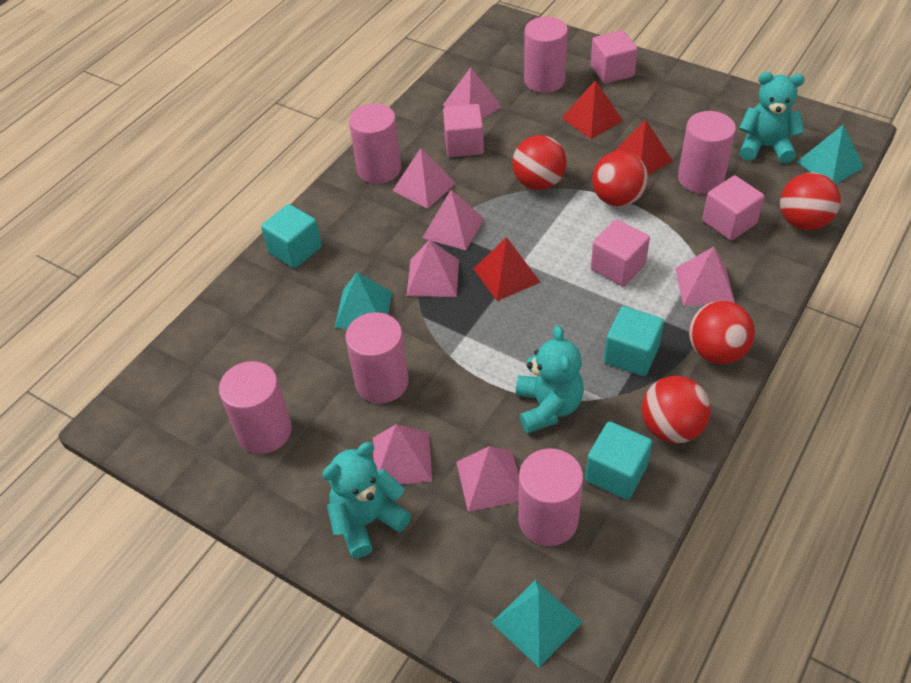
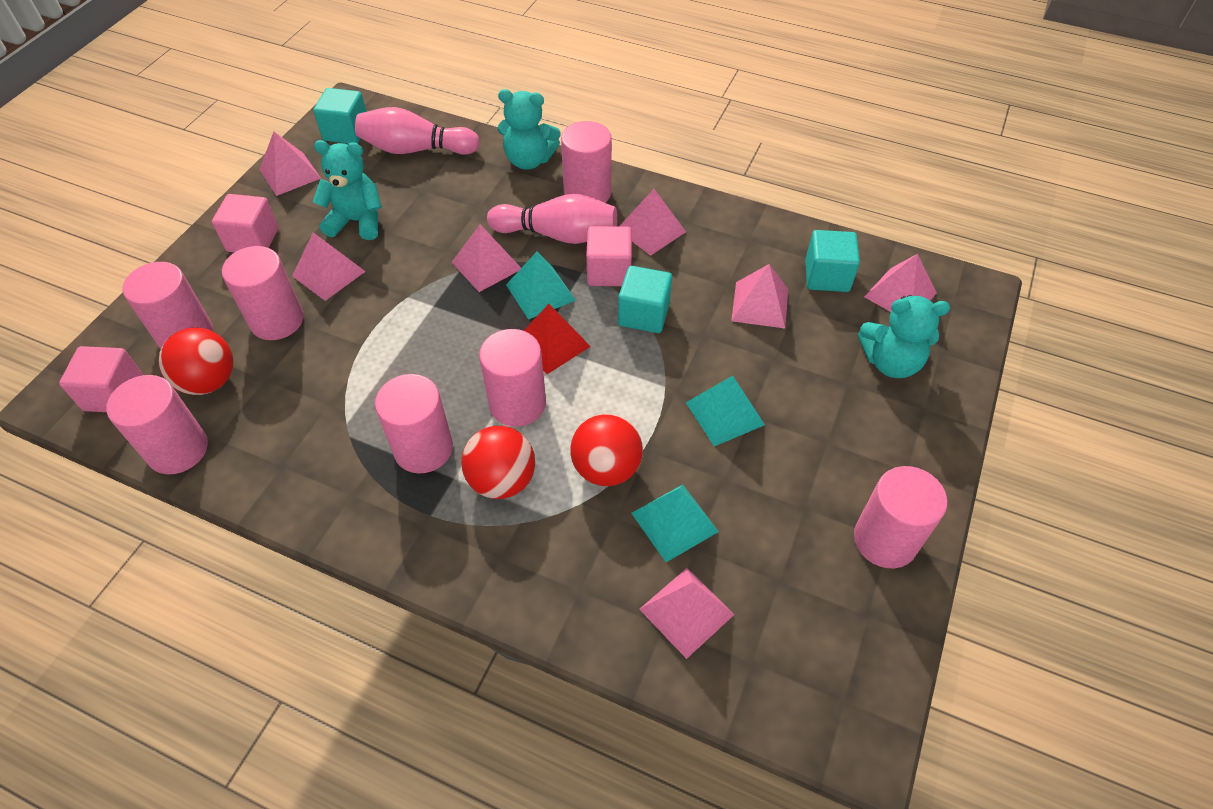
pink bowling pin: 0 -> 2
pink cube: 4 -> 3
pink cylinder: 6 -> 7
red ball: 5 -> 3
red pyramid: 3 -> 1

